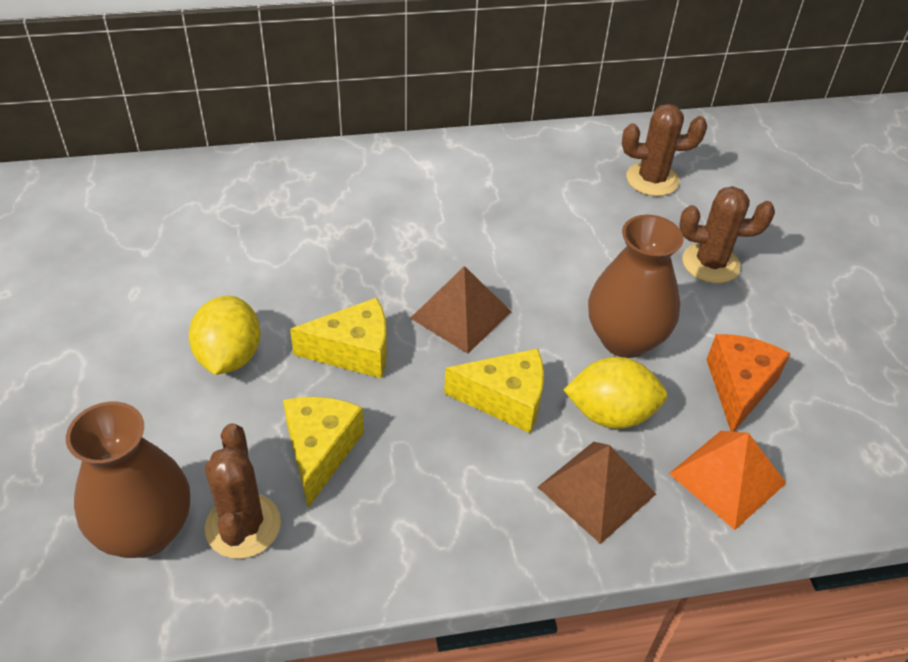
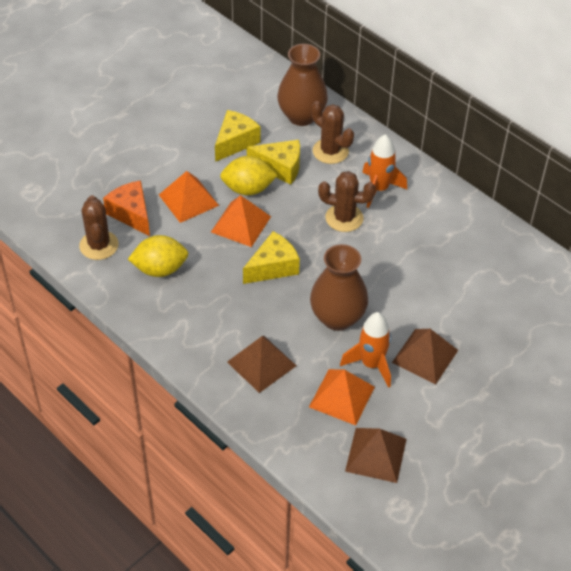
brown pyramid: 2 -> 3
orange pyramid: 1 -> 3
orange rocket: 0 -> 2

